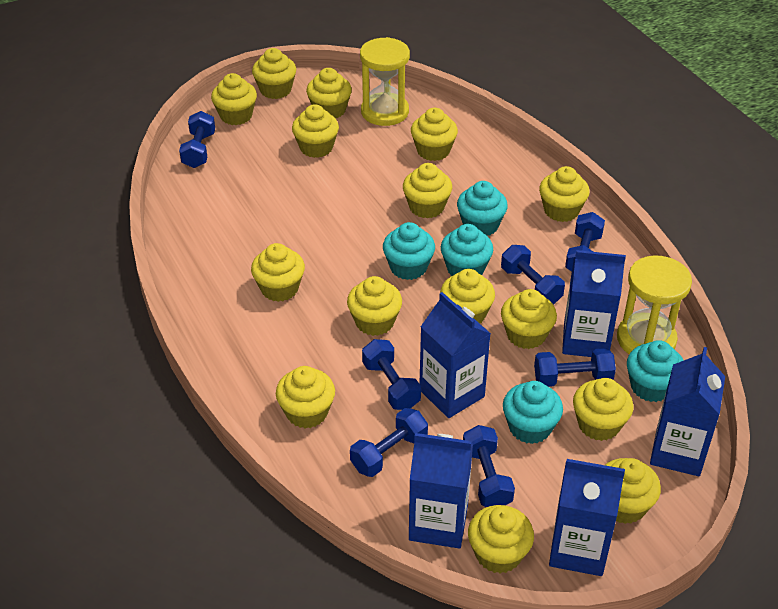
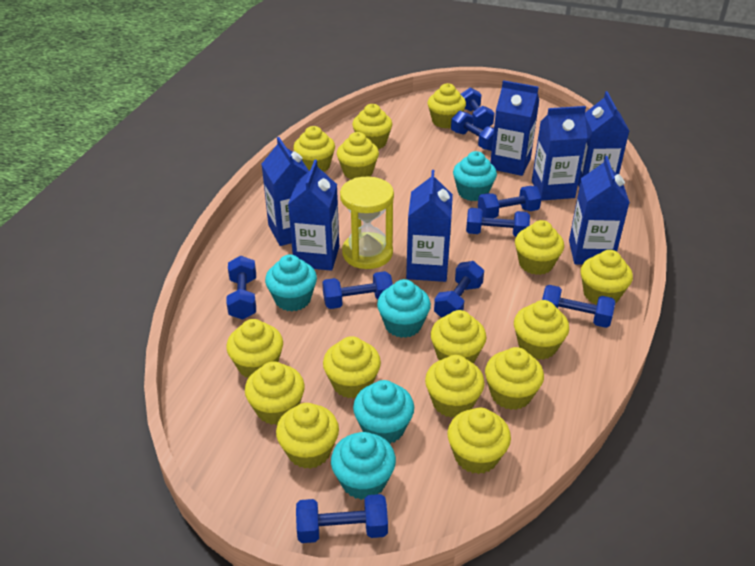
blue carton: 5 -> 7
blue dumbbell: 7 -> 9
yellow hourglass: 2 -> 1

